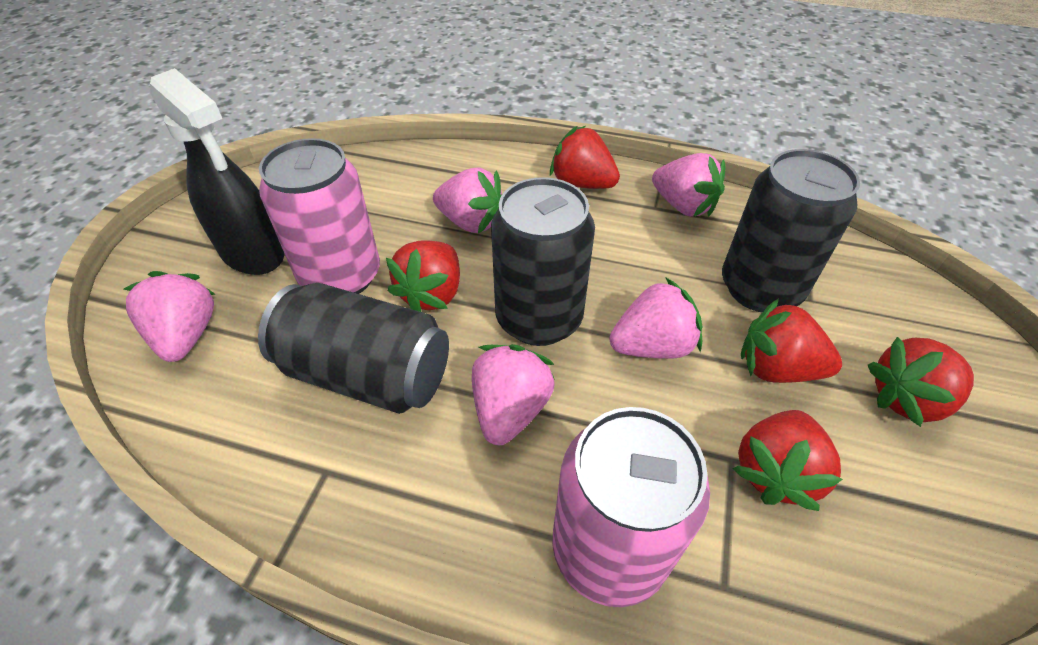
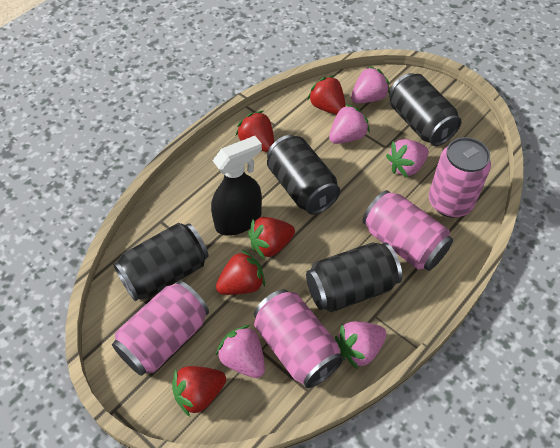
black can: 3 -> 4
pink can: 2 -> 4

